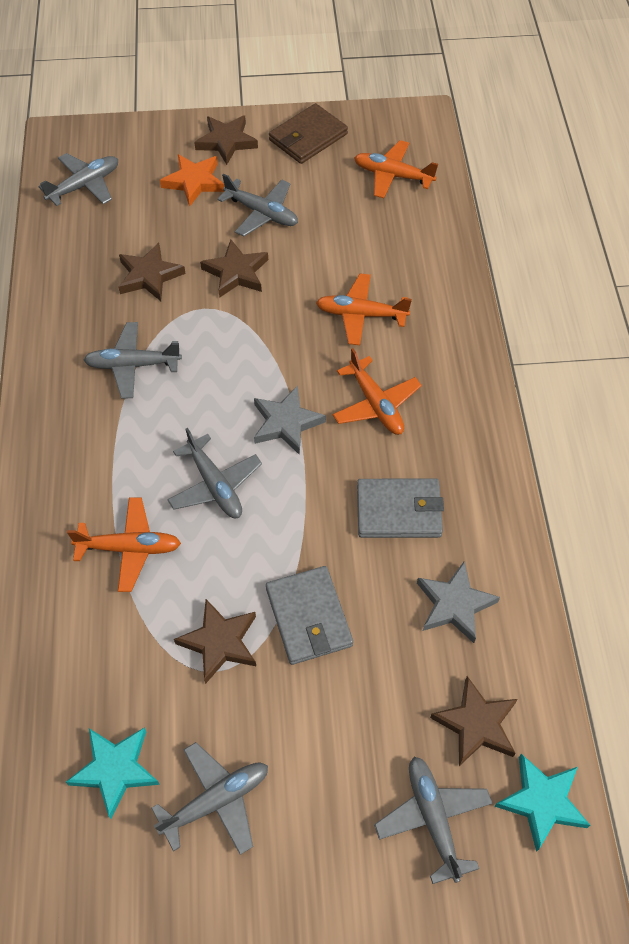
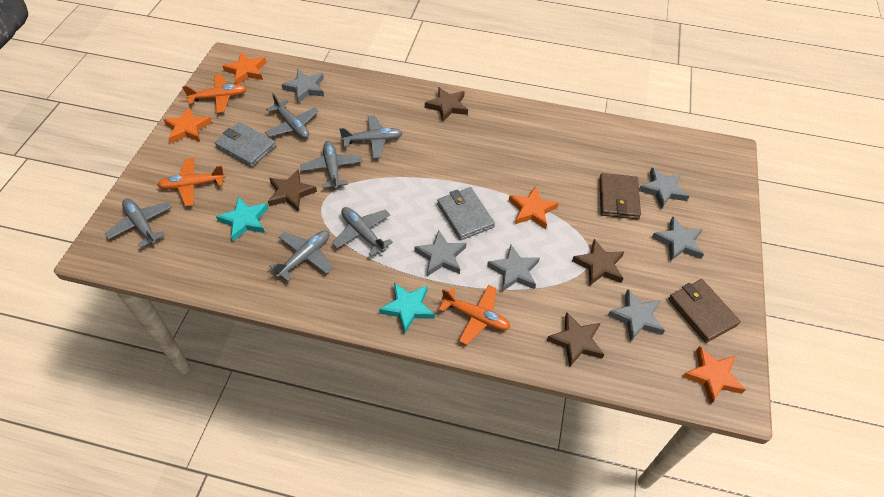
brown star: 5 -> 4
brown wallet: 1 -> 2
grey star: 2 -> 6
orange plane: 4 -> 3
orange star: 1 -> 4

